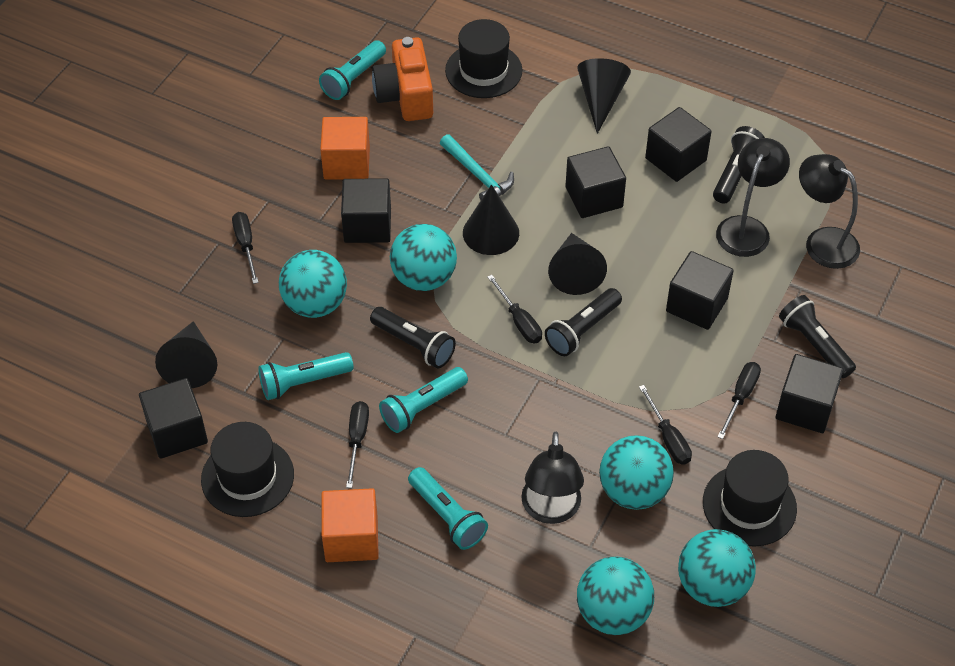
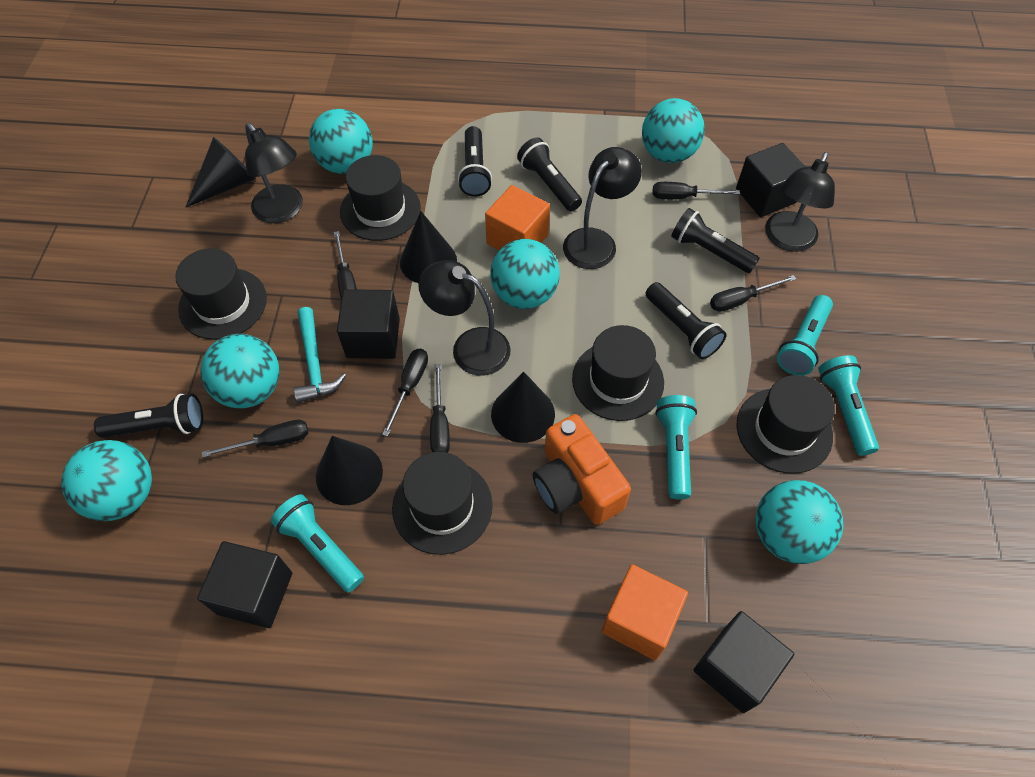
black cube: 6 -> 4
black flashlight: 4 -> 5
black hat: 3 -> 5
black lamp: 3 -> 4
black screwdriver: 5 -> 6
turquoise ball: 5 -> 6

